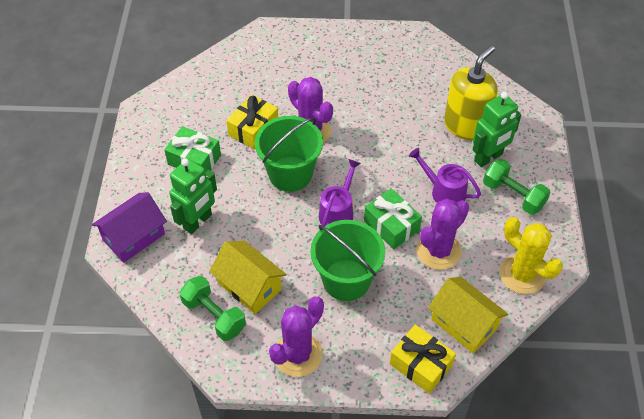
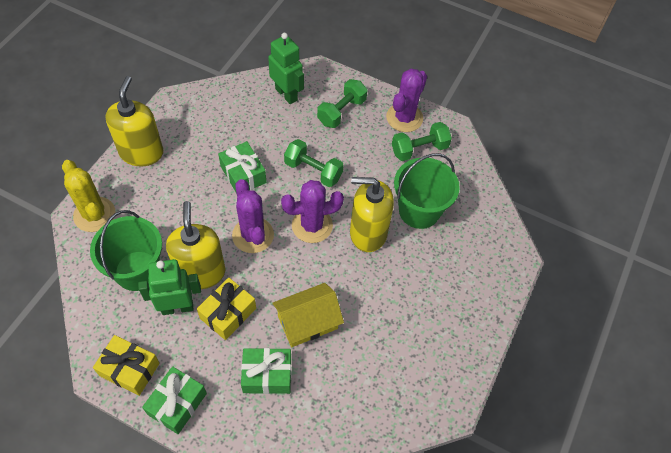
green dumbbell: 2 -> 3
green gift: 2 -> 3
purple house: 1 -> 0
purple watering can: 2 -> 0
yellow house: 2 -> 1
yellow soap dispenser: 1 -> 3

